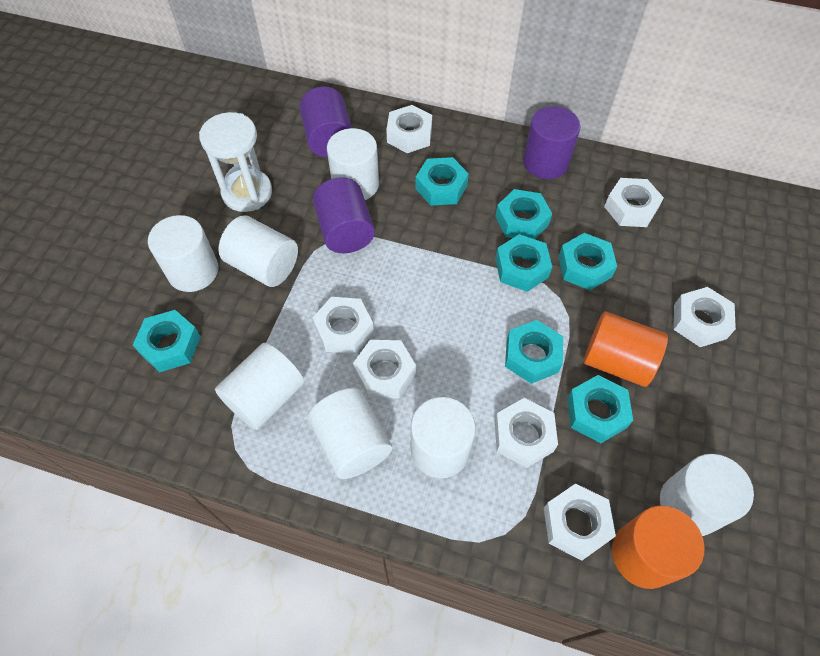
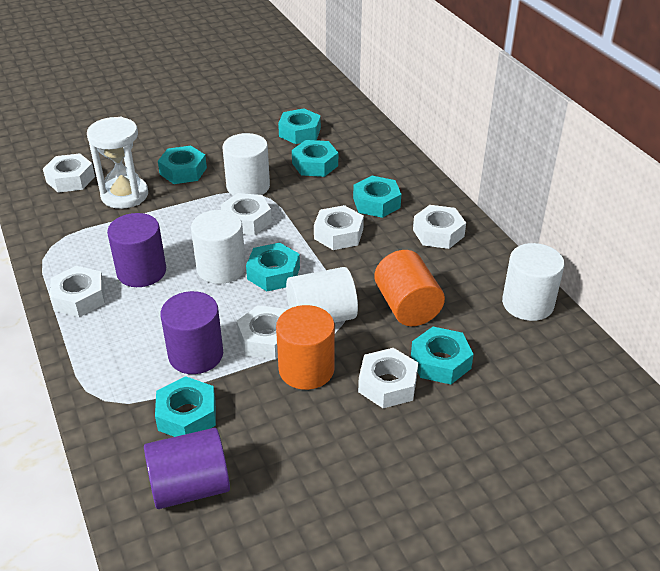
white cylinder: 7 -> 4

